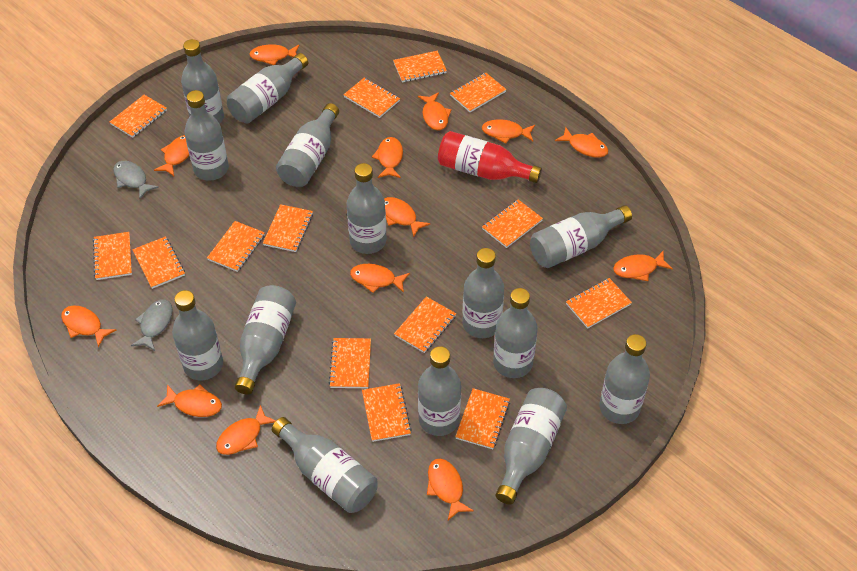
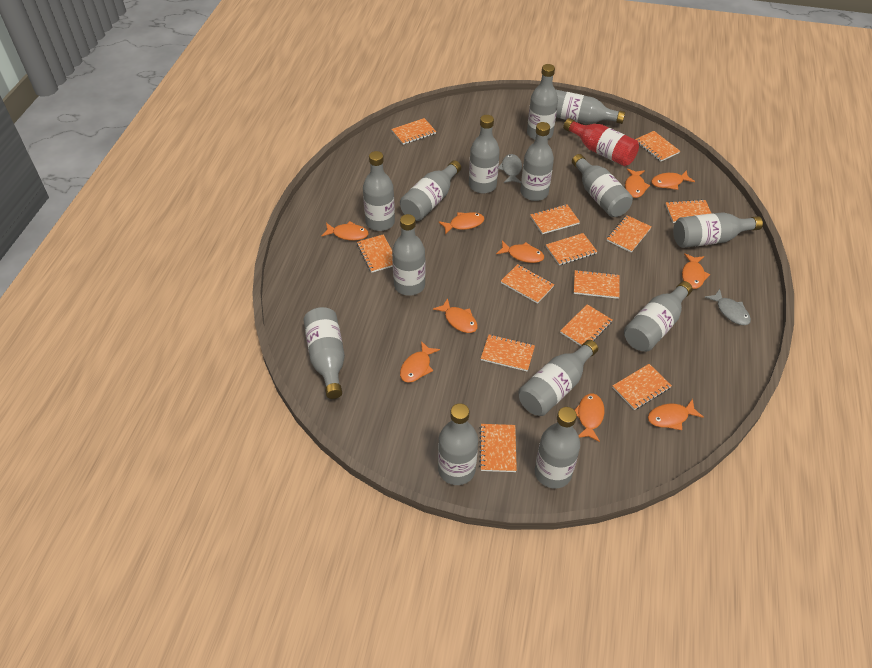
orange fish: 13 -> 10
orange notebook: 14 -> 13

